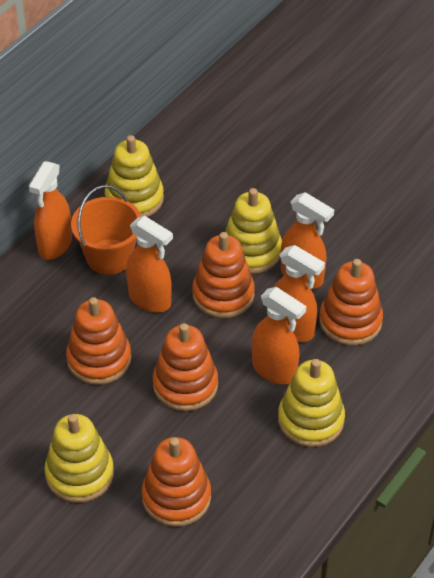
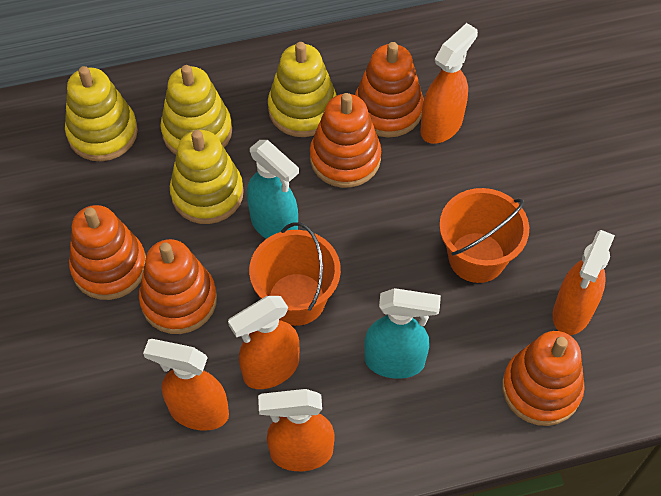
orange bucket: 1 -> 2
turquoise spray bottle: 0 -> 2

